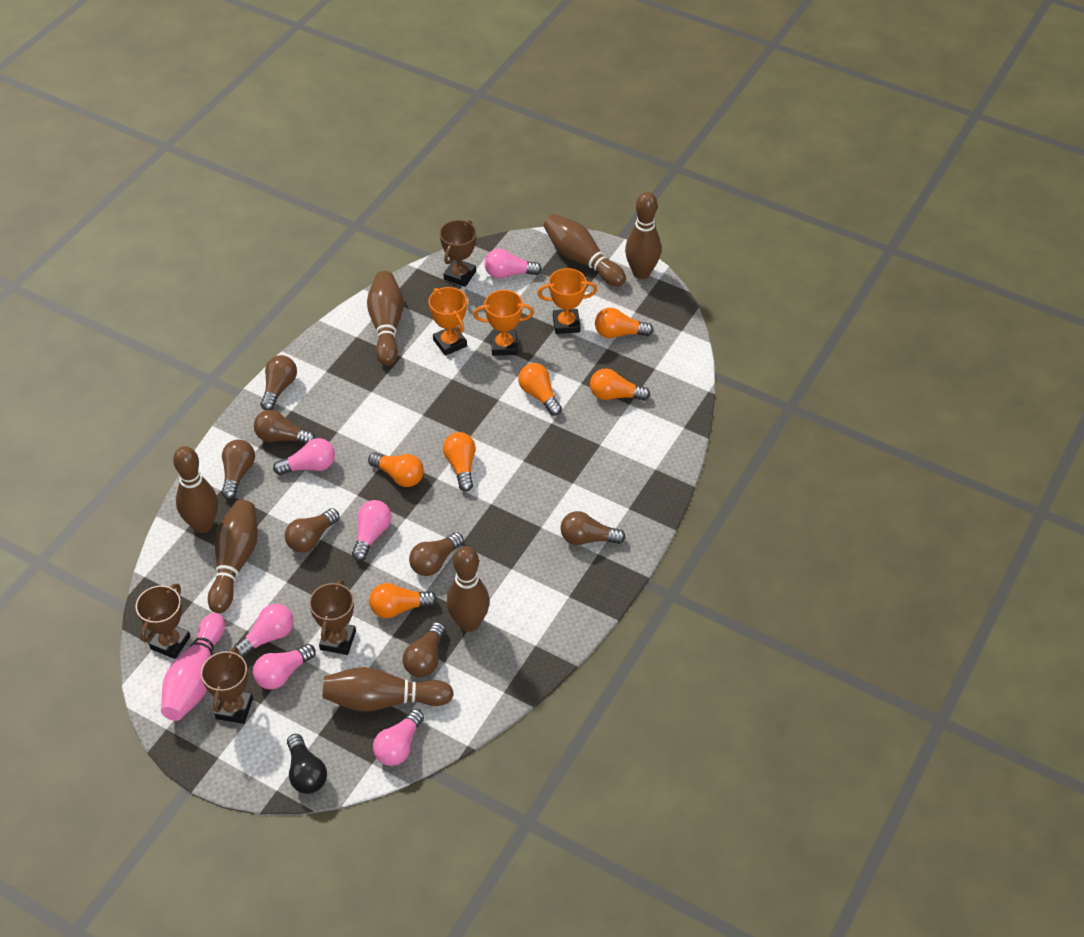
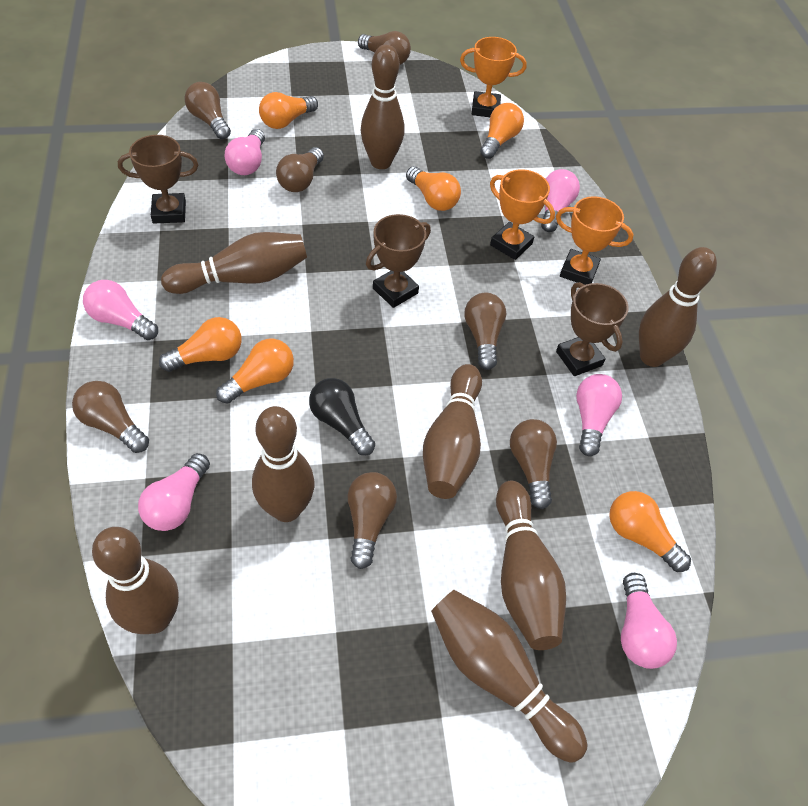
brown bowling pin: 7 -> 8
brown trophy: 4 -> 3
pink bowling pin: 1 -> 0

